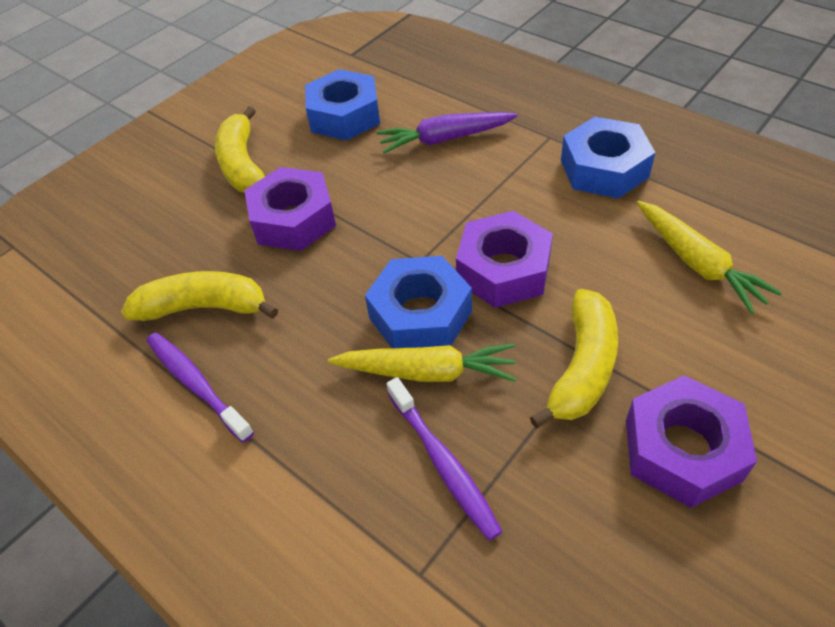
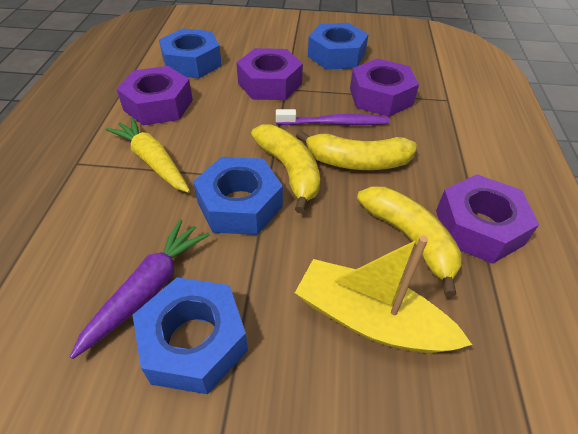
blue nut: 3 -> 4
purple nut: 3 -> 4
purple toothbrush: 2 -> 1
yellow boat: 0 -> 1
yellow carrot: 2 -> 1

